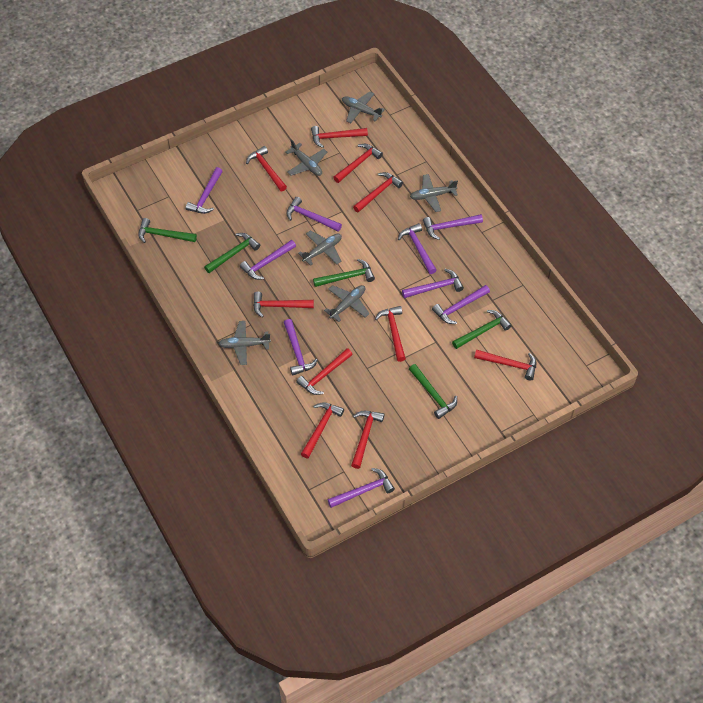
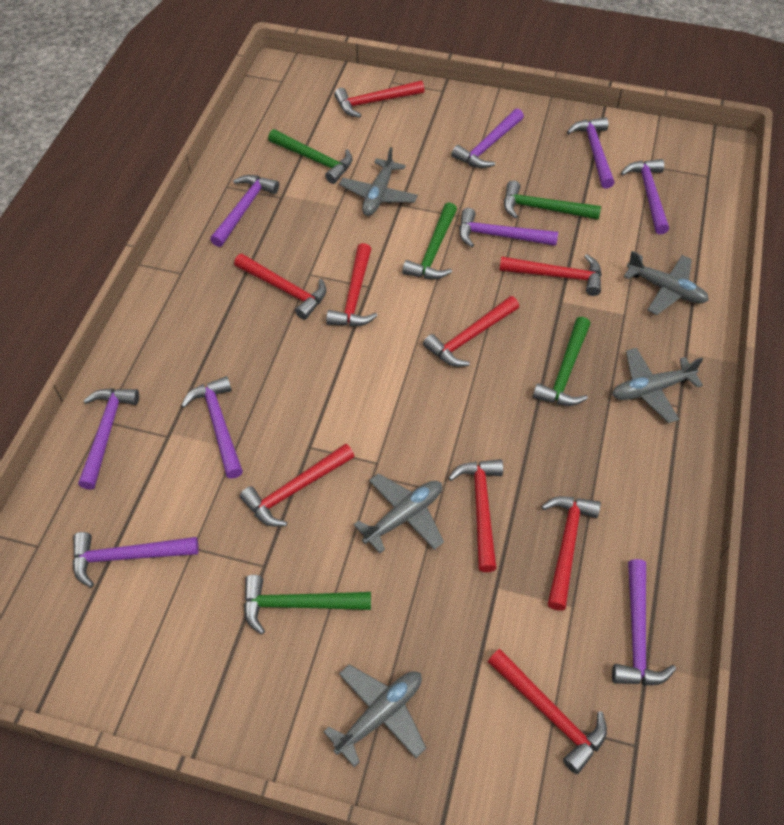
grey plane: 6 -> 5
red hammer: 10 -> 9

